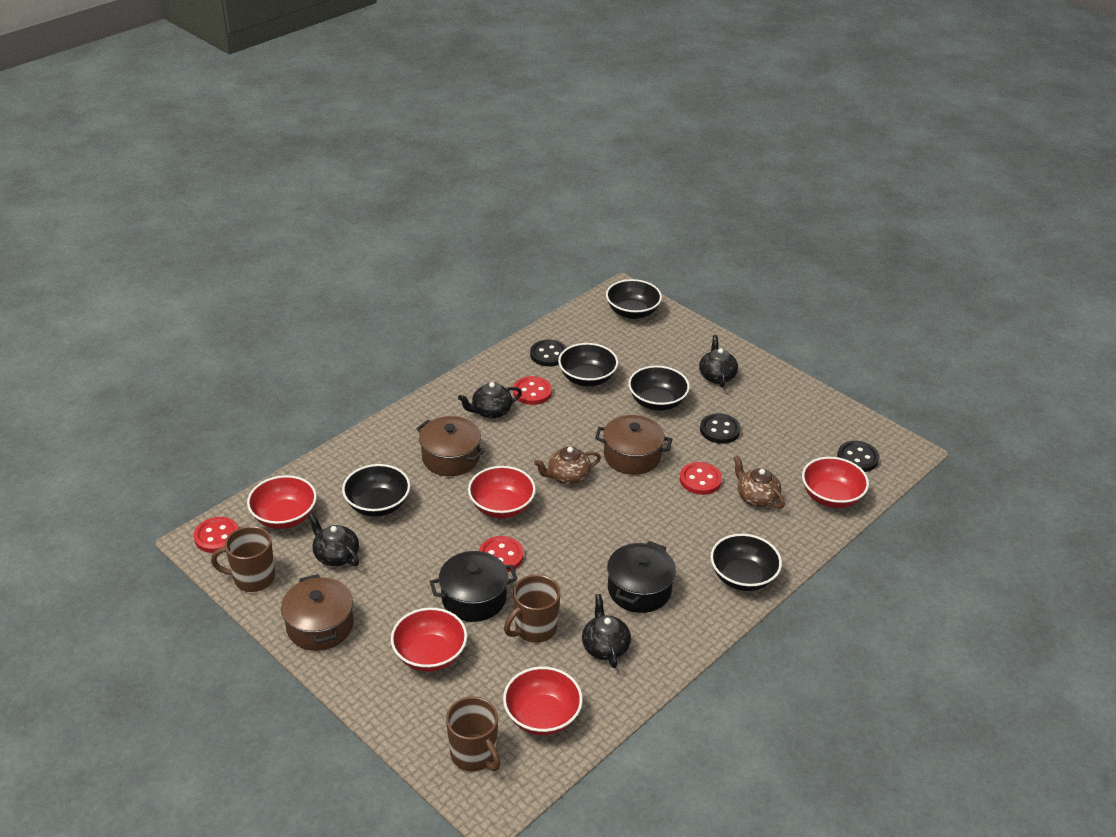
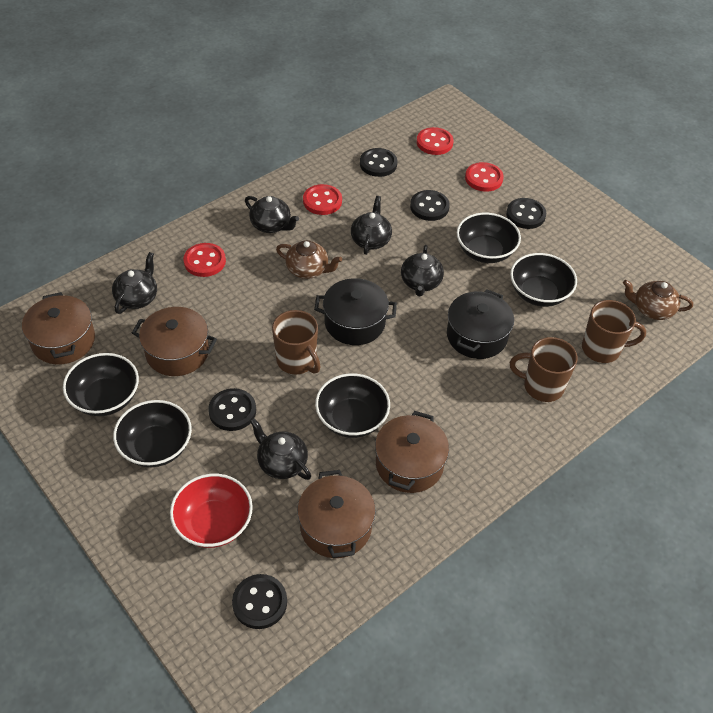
black button: 3 -> 5
black teapot: 4 -> 5
brown pot: 3 -> 4
red bowl: 5 -> 1

